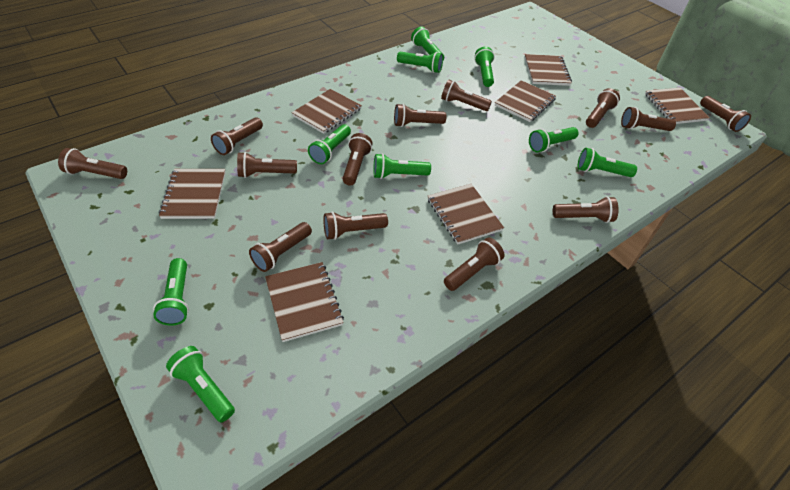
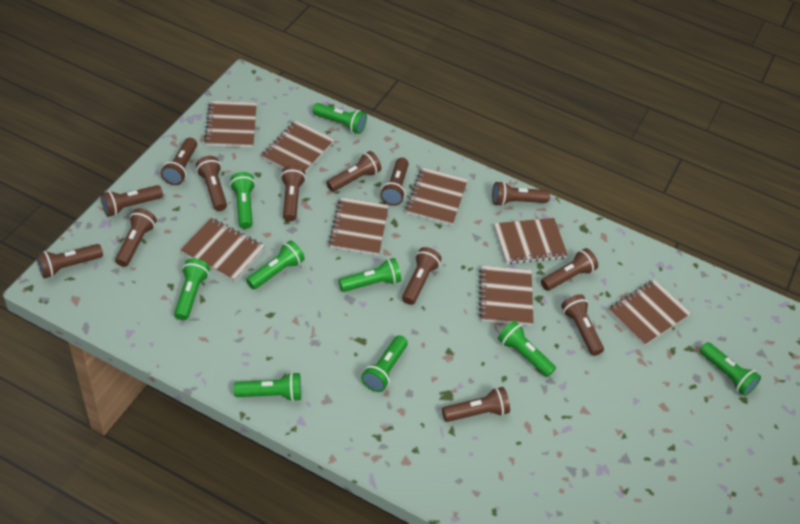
brown notebook: 7 -> 8

